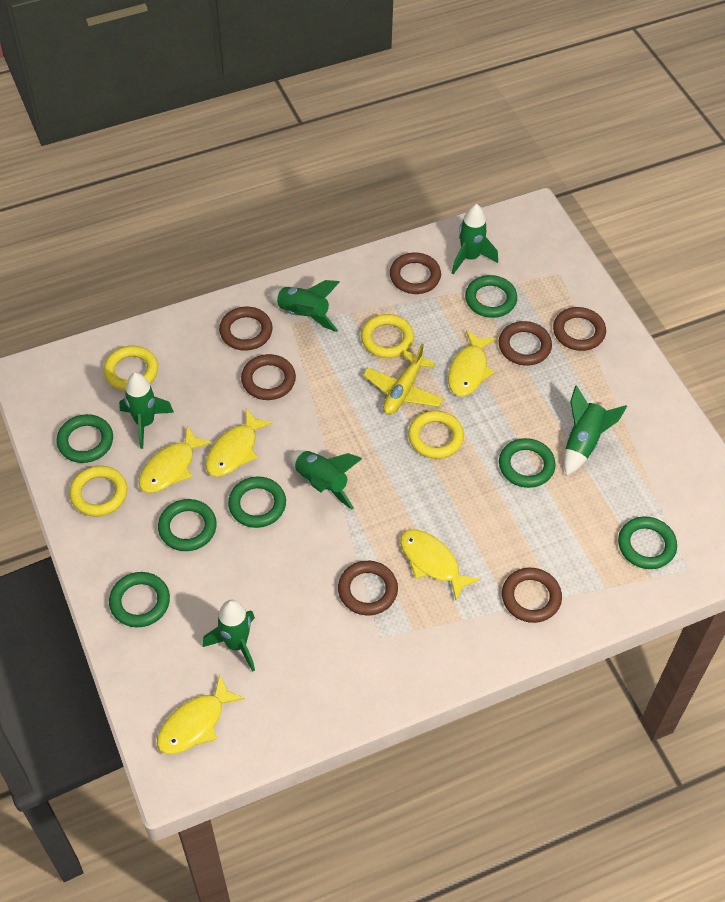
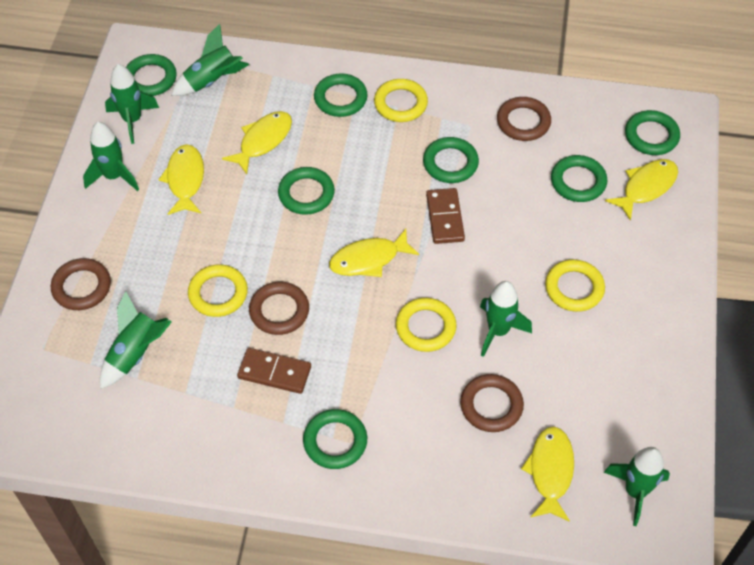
brown domino: 0 -> 2
brown ring: 7 -> 4
yellow plane: 1 -> 0

